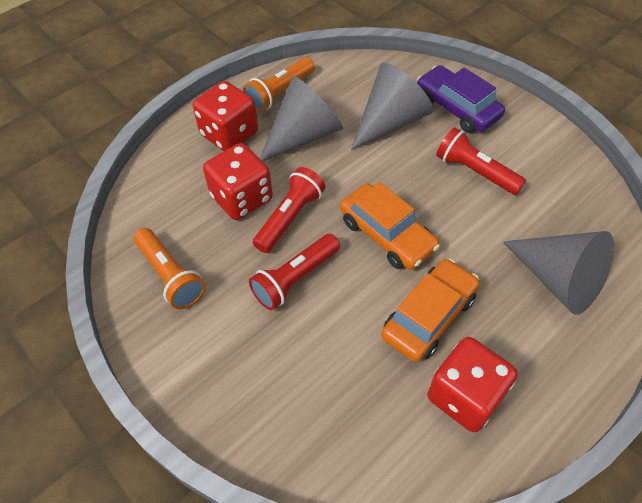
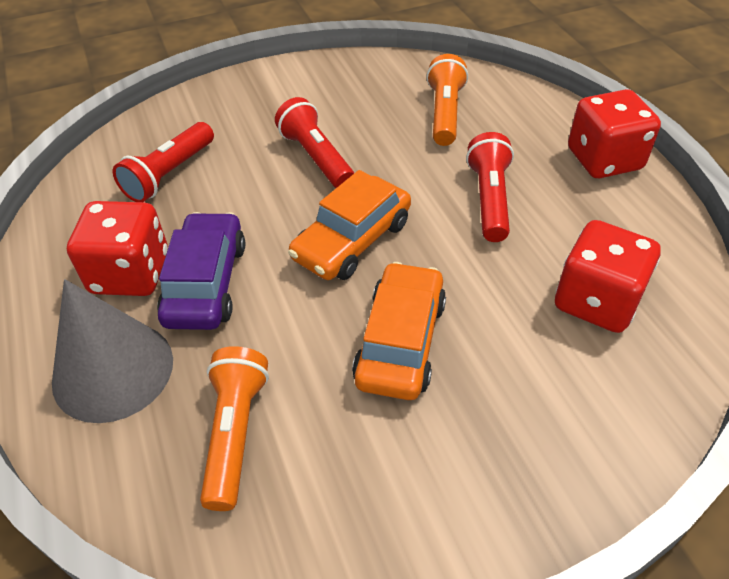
grey cone: 3 -> 1

